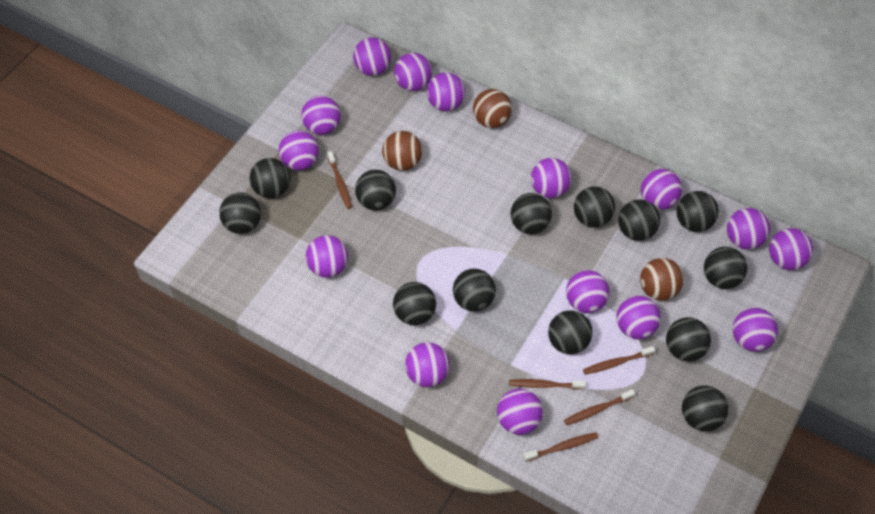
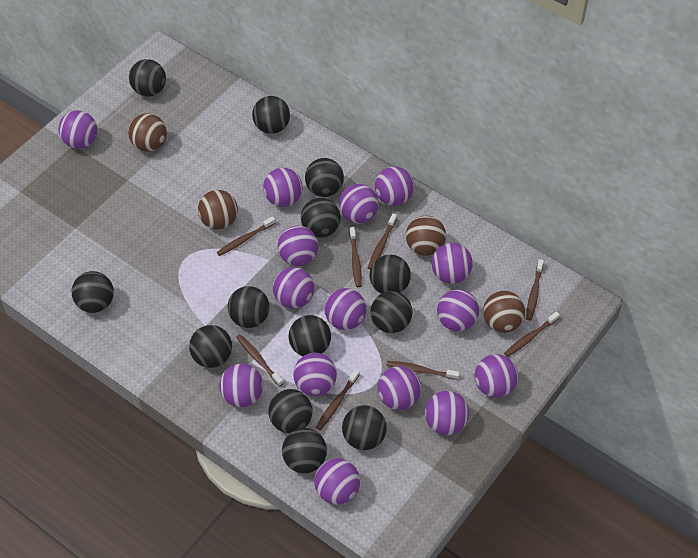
brown ball: 3 -> 4
brown toothbrush: 5 -> 8

